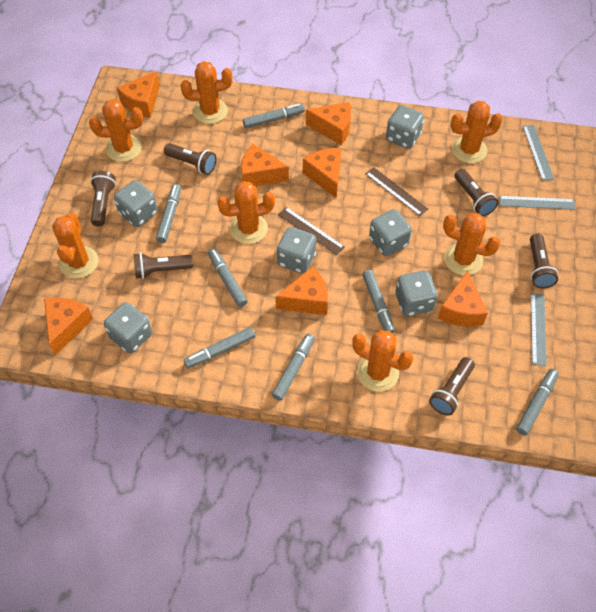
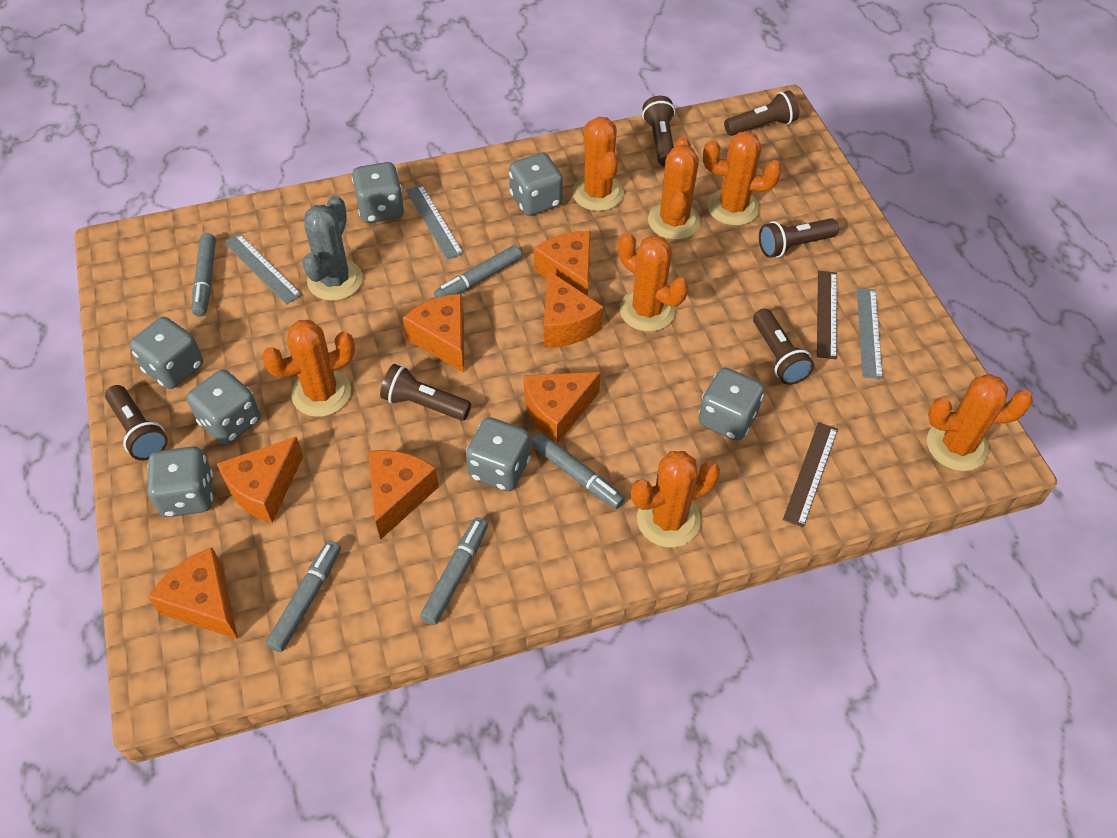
grey cactus: 0 -> 1
grey dice: 6 -> 7
grey marker: 7 -> 5

